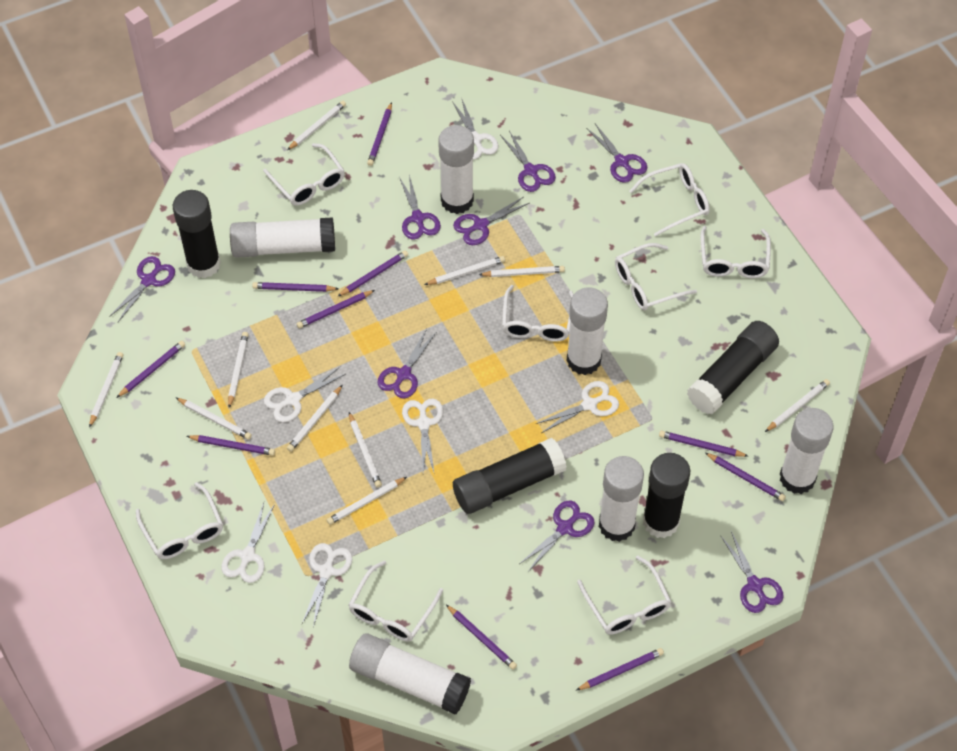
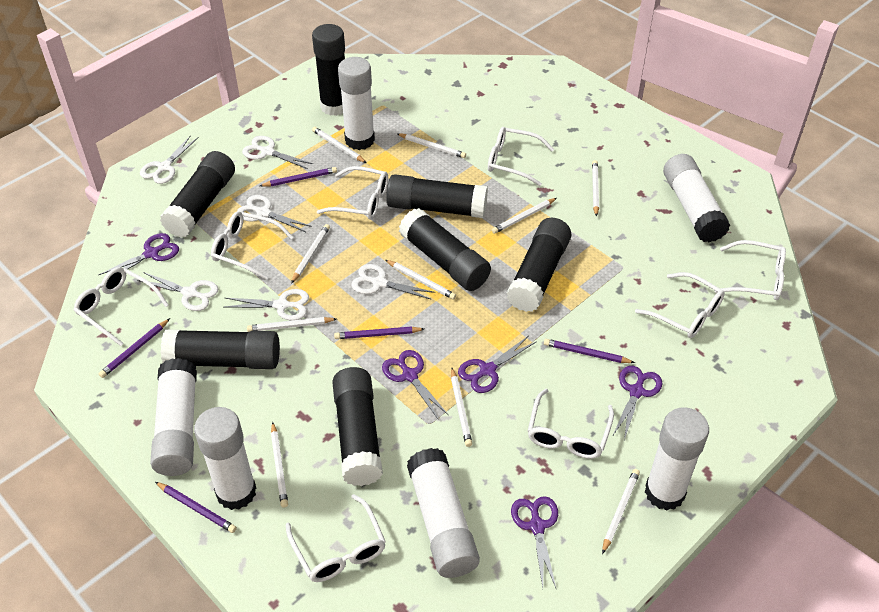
black glue stick: 4 -> 7
purple pencil: 10 -> 5
purple scissors: 8 -> 5

